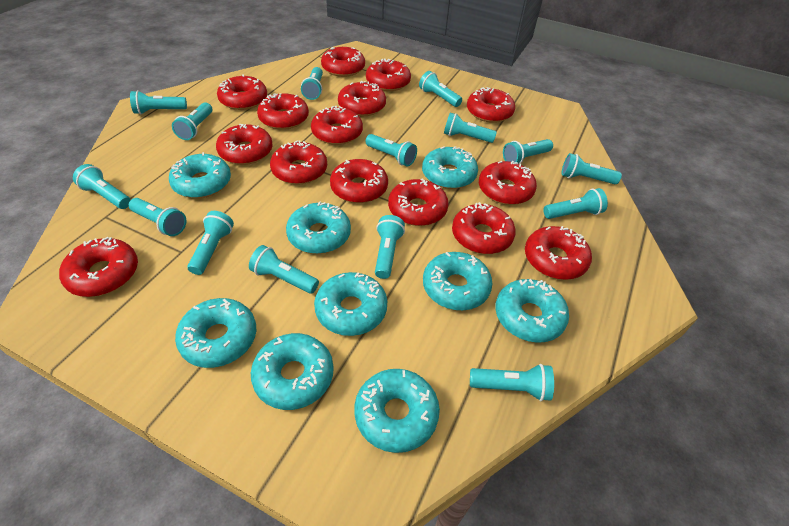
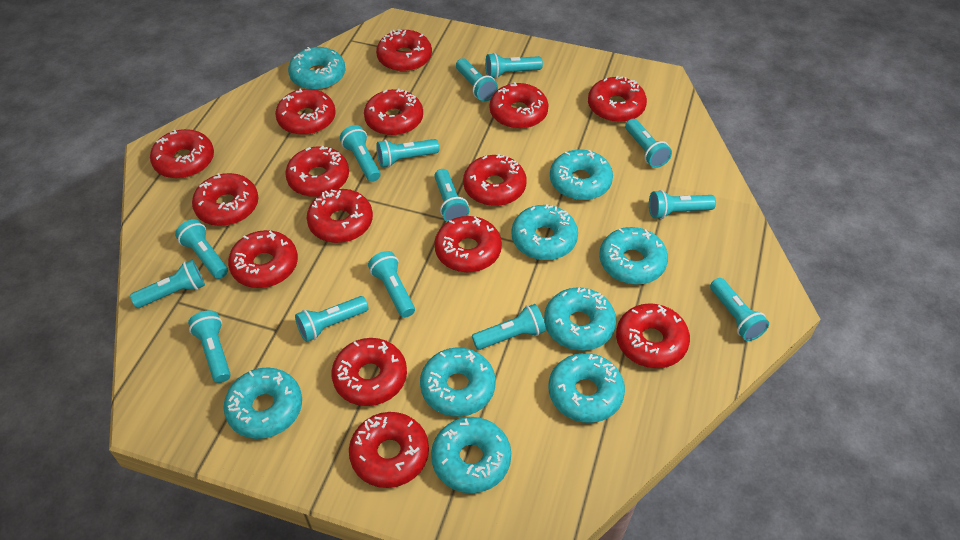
turquoise flashlight: 15 -> 14

